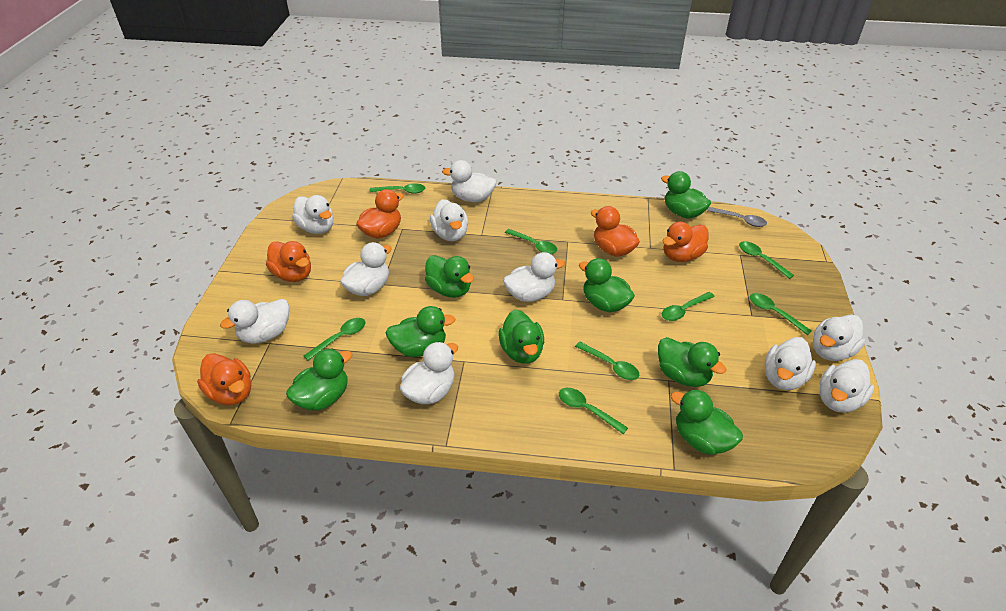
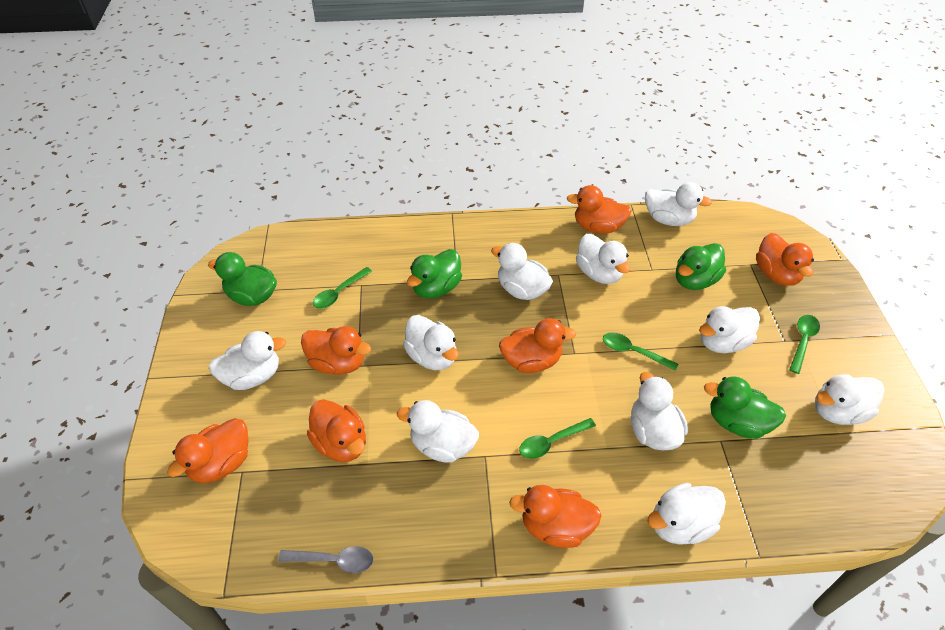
green duck: 8 -> 4
green spoon: 8 -> 4
orange duck: 5 -> 7

